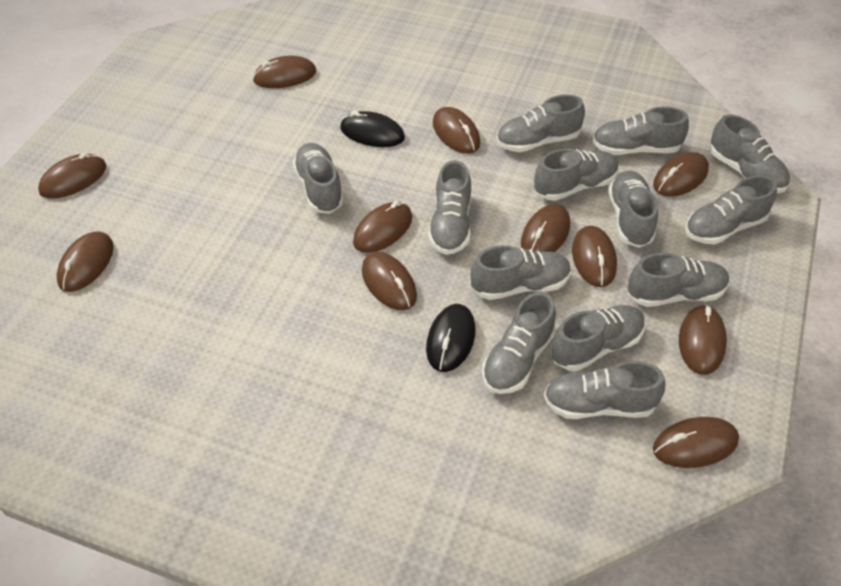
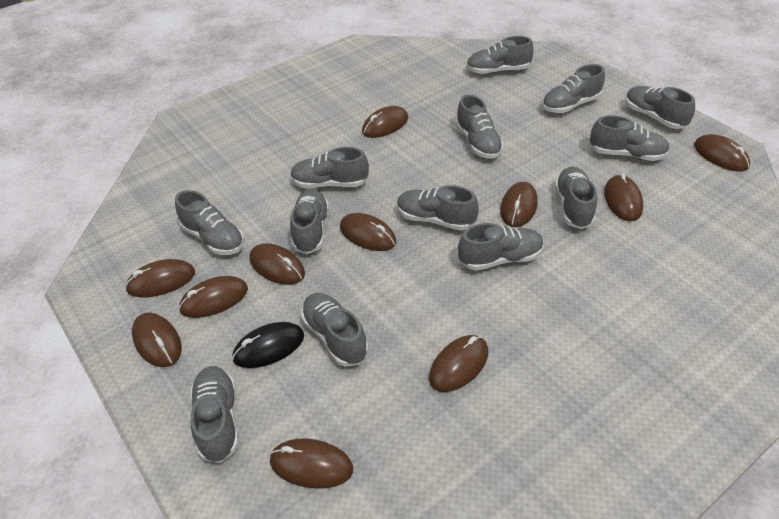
black mouse: 2 -> 1

